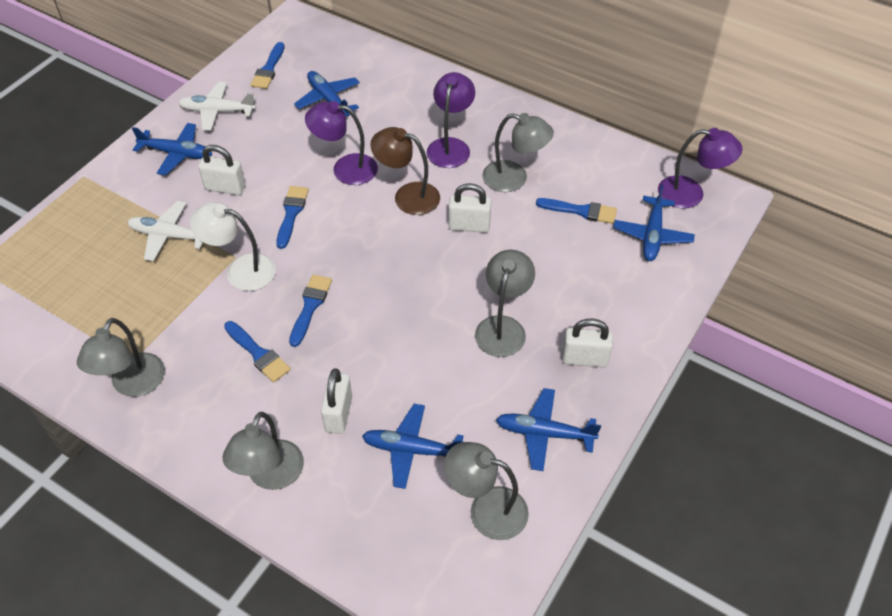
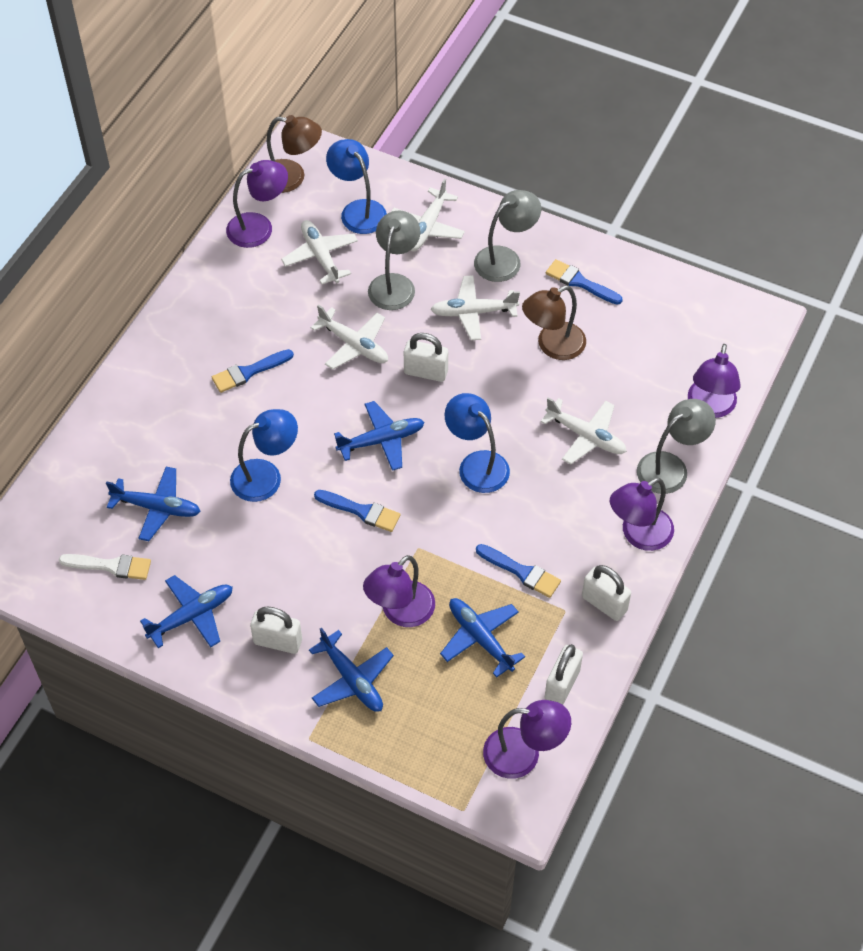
blue brush: 5 -> 4
blue lamp: 0 -> 3
brown lamp: 1 -> 2
grey lamp: 5 -> 3
purple lamp: 3 -> 5
white brush: 0 -> 1
white lamp: 1 -> 0
white plane: 2 -> 5

